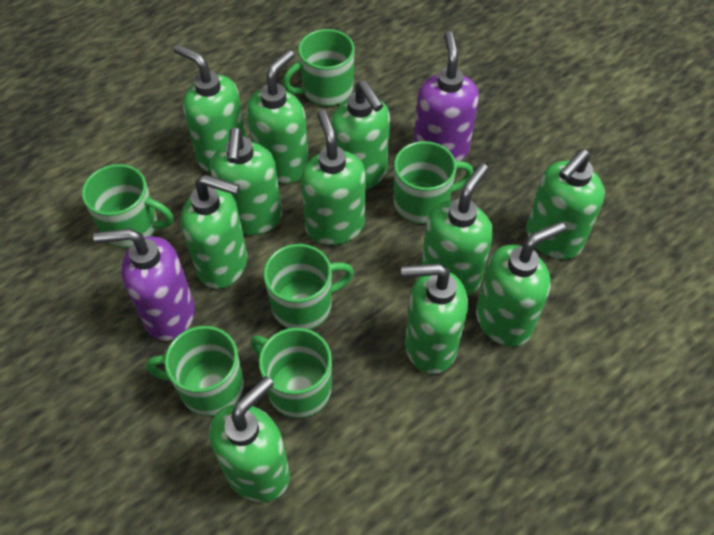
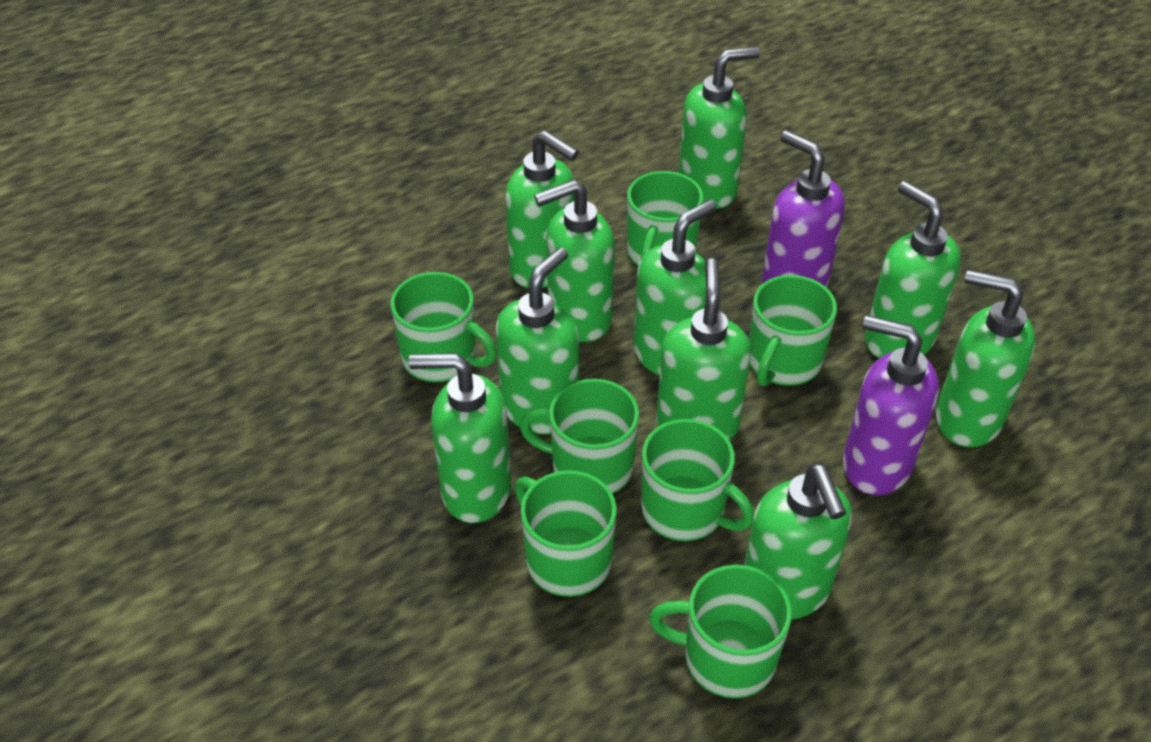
green mug: 6 -> 7
green soap dispenser: 11 -> 10

